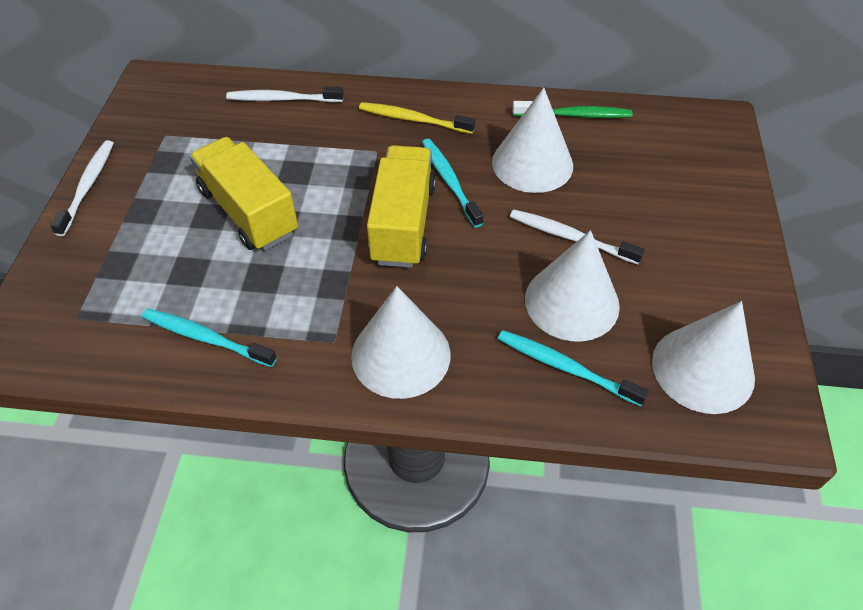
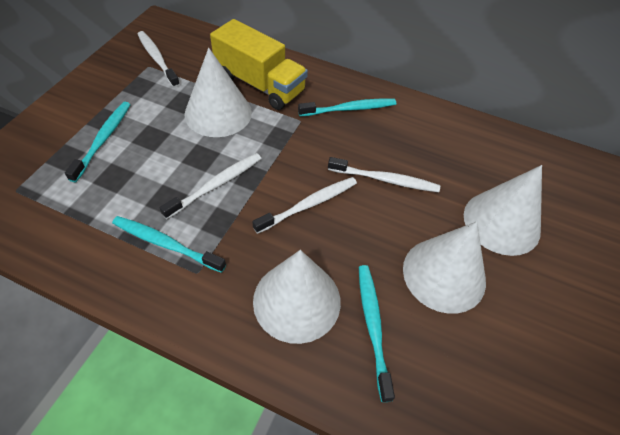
green toothbrush: 1 -> 0
turquoise toothbrush: 3 -> 4
white toothbrush: 3 -> 4
yellow toothbrush: 1 -> 0
yellow truck: 2 -> 1

